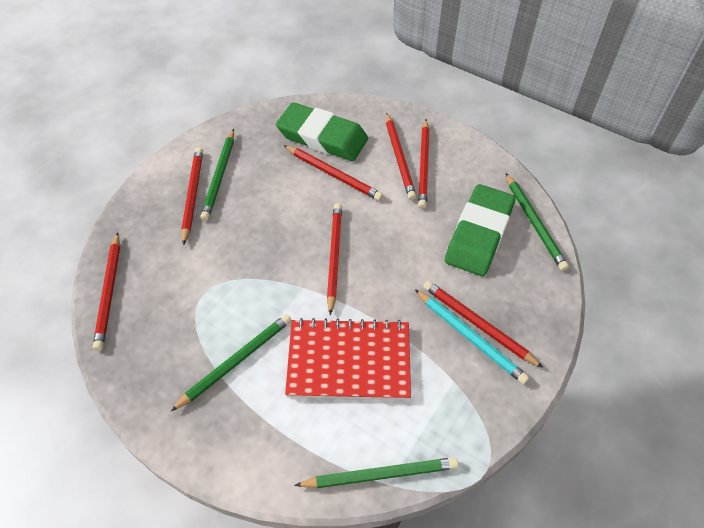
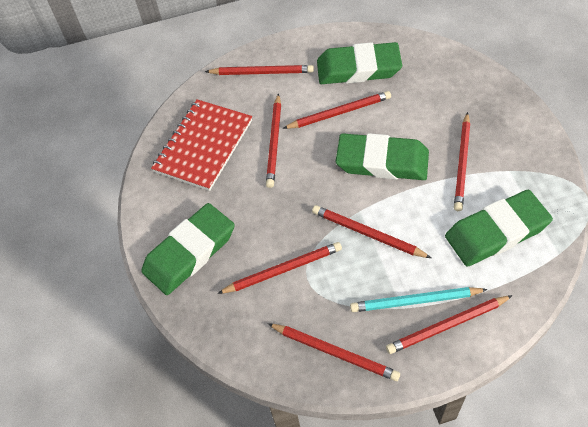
green eraser: 2 -> 4
green pencil: 4 -> 0
red pencil: 7 -> 8

